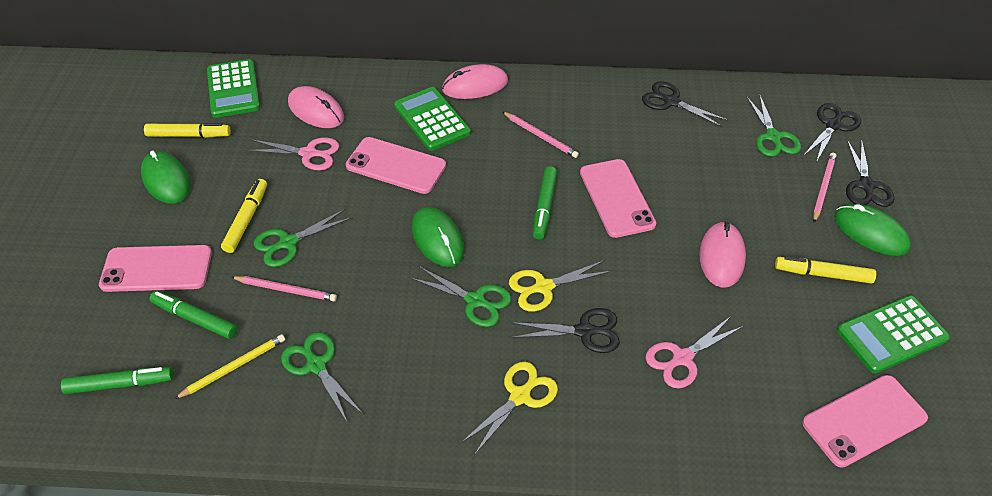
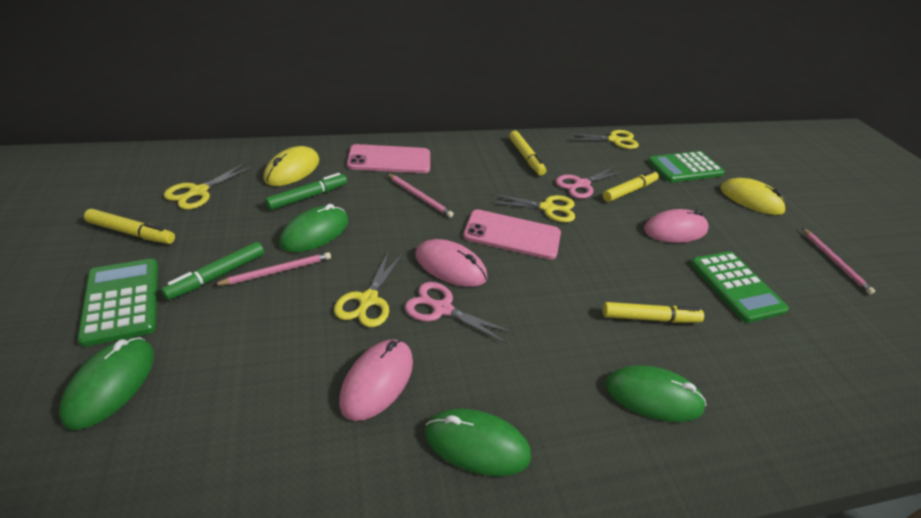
black scissors: 4 -> 0
green marker: 3 -> 2
green mouse: 3 -> 4
green scissors: 4 -> 0
pink phone: 4 -> 2
yellow marker: 3 -> 4
yellow mouse: 0 -> 2
yellow pencil: 1 -> 0
yellow scissors: 2 -> 4

